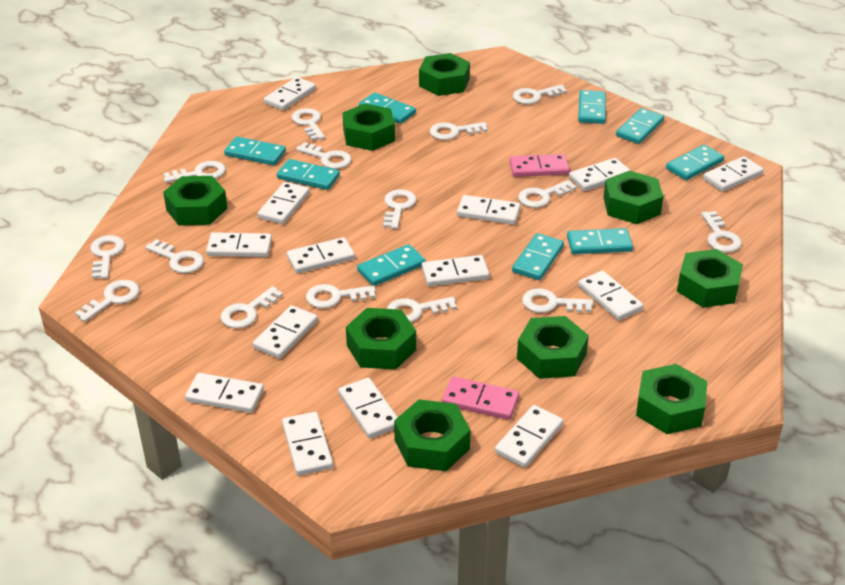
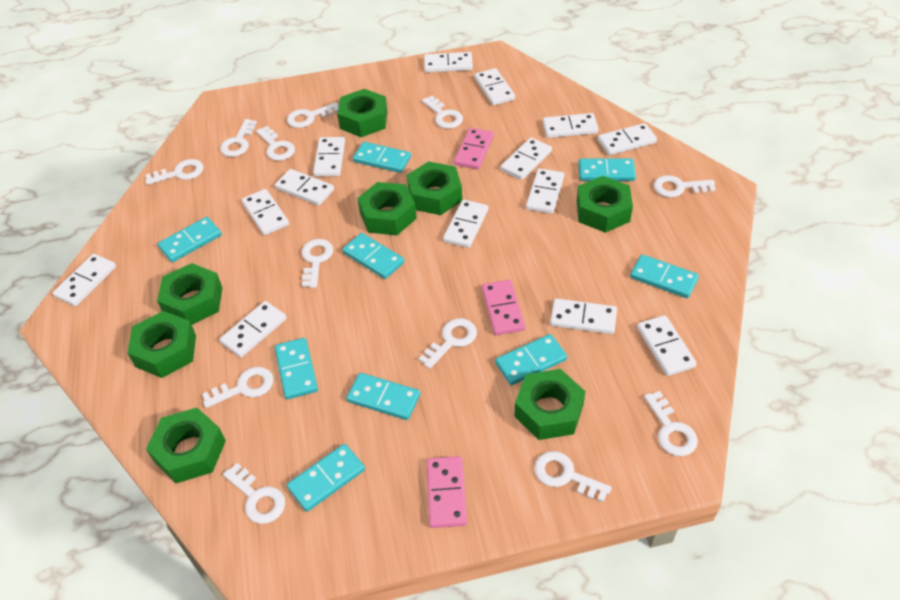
green nut: 9 -> 8
pink domino: 2 -> 3
white key: 15 -> 12

